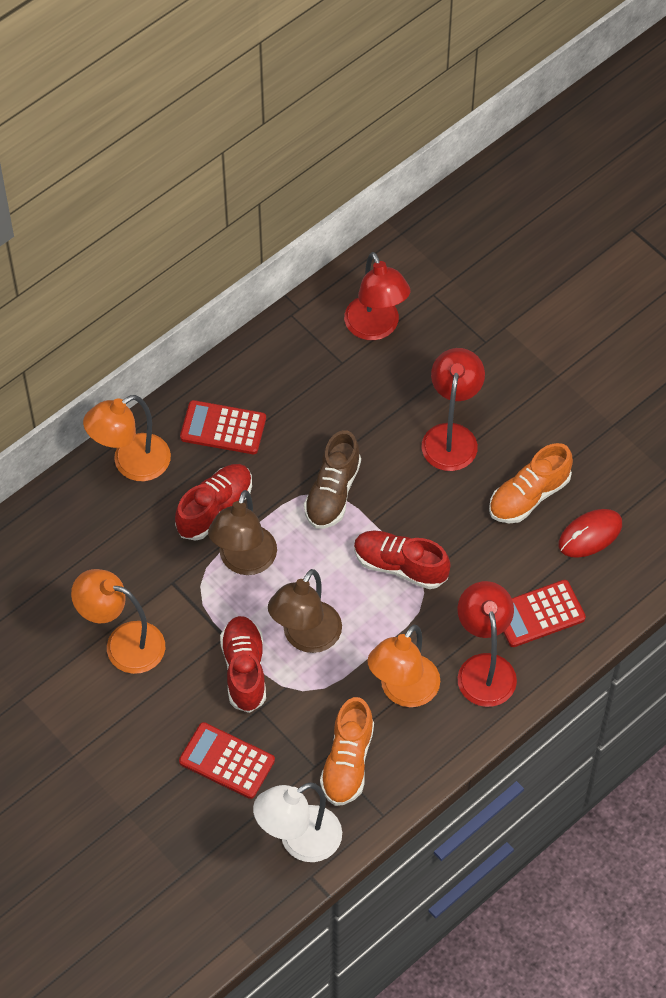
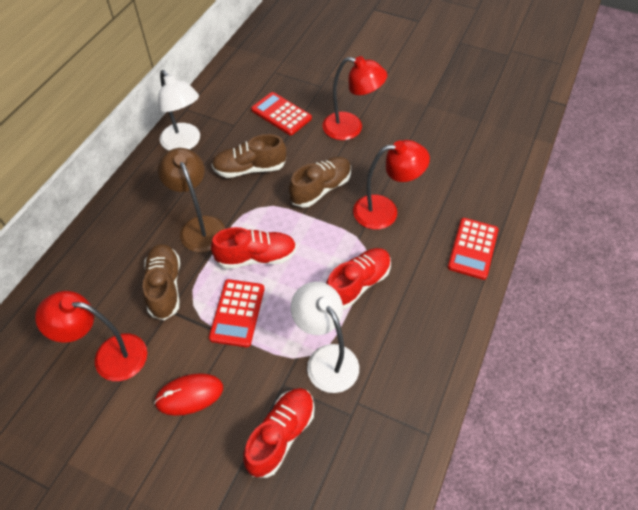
brown lamp: 2 -> 1
brown shoe: 1 -> 3
orange lamp: 3 -> 0
orange shoe: 2 -> 0
white lamp: 1 -> 2

